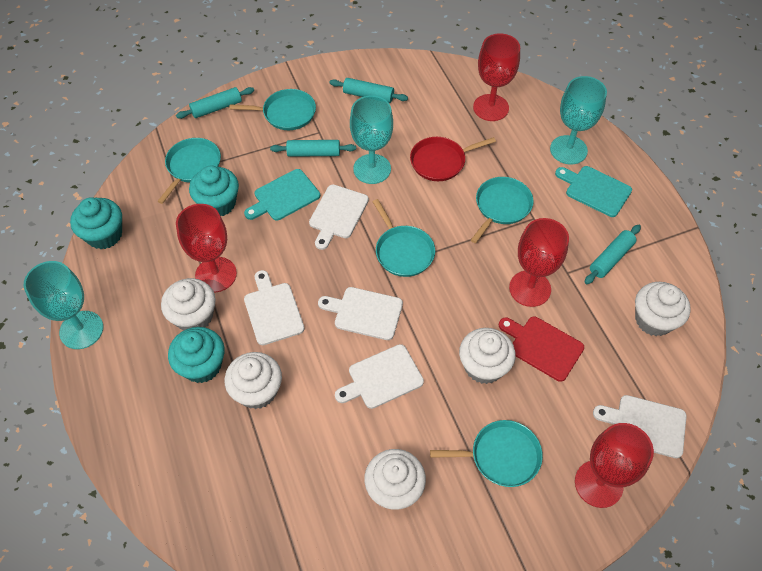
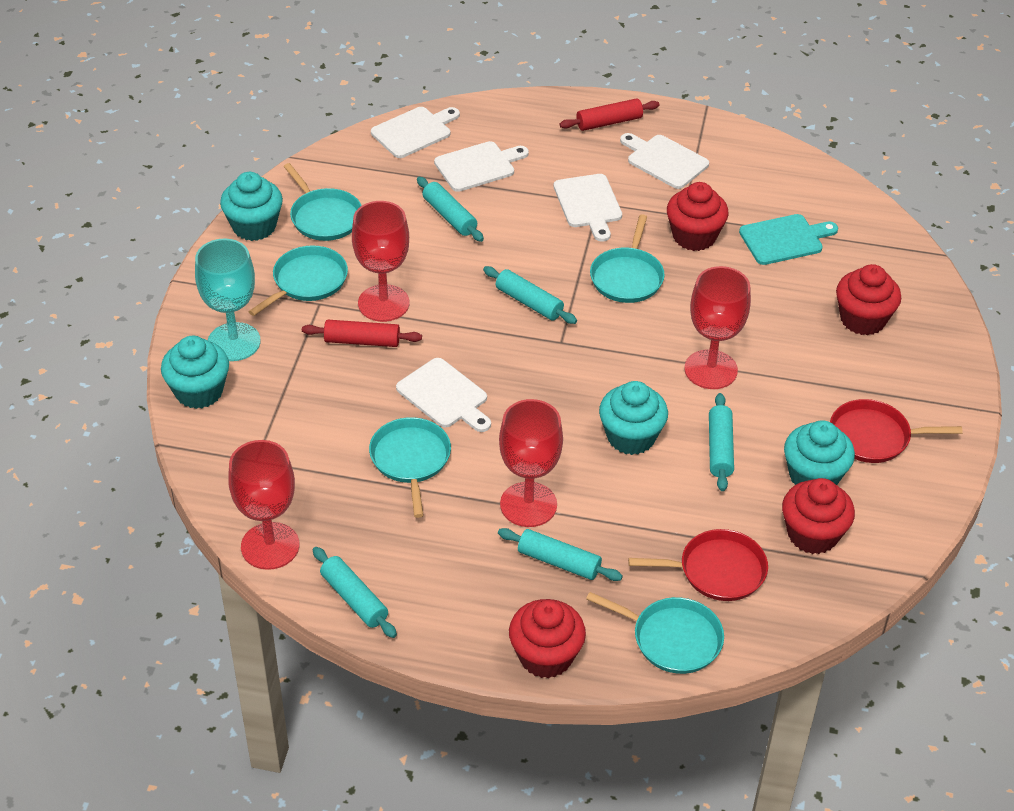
red cupcake: 0 -> 4
red cutting board: 1 -> 0
red pan: 1 -> 2
red rolling pin: 0 -> 2
turquoise cupcake: 3 -> 4
turquoise cutting board: 2 -> 1
turquoise goblet: 3 -> 1
turquoise rolling pin: 4 -> 5
white cupcake: 5 -> 0

